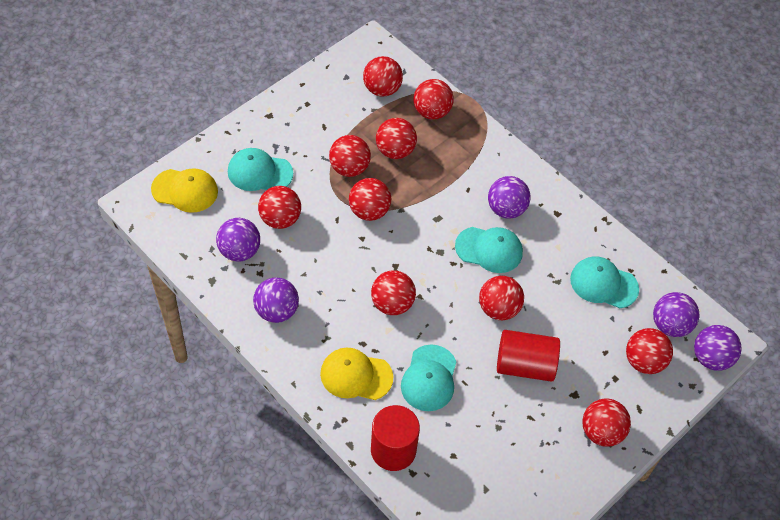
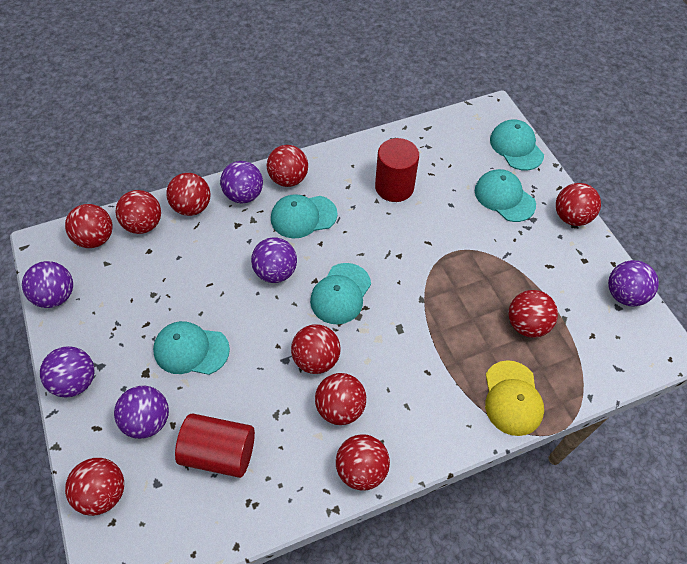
purple ball: 5 -> 6
turquoise cap: 4 -> 5
yellow cap: 2 -> 1

